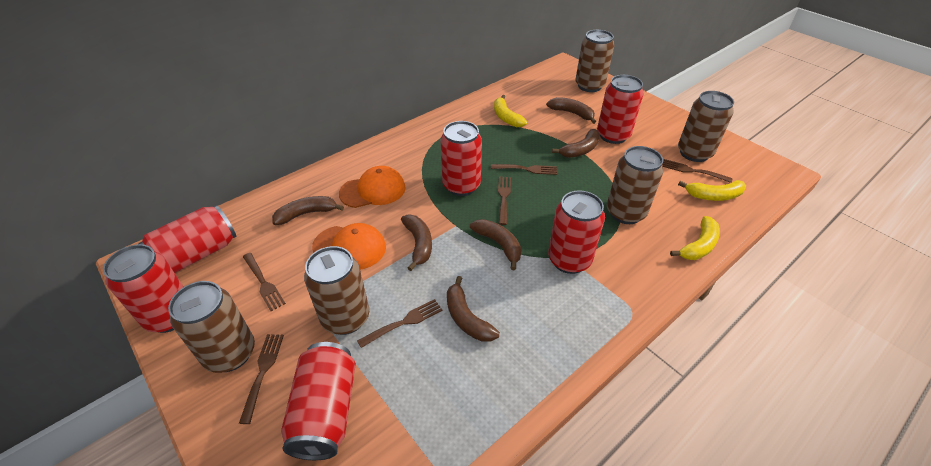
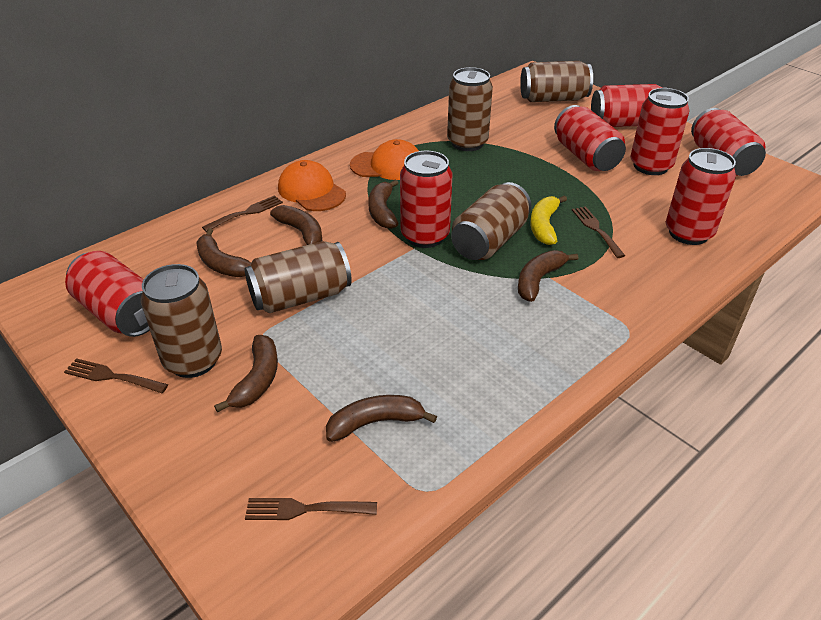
brown fork: 6 -> 4
red can: 6 -> 7
yellow banana: 3 -> 1

